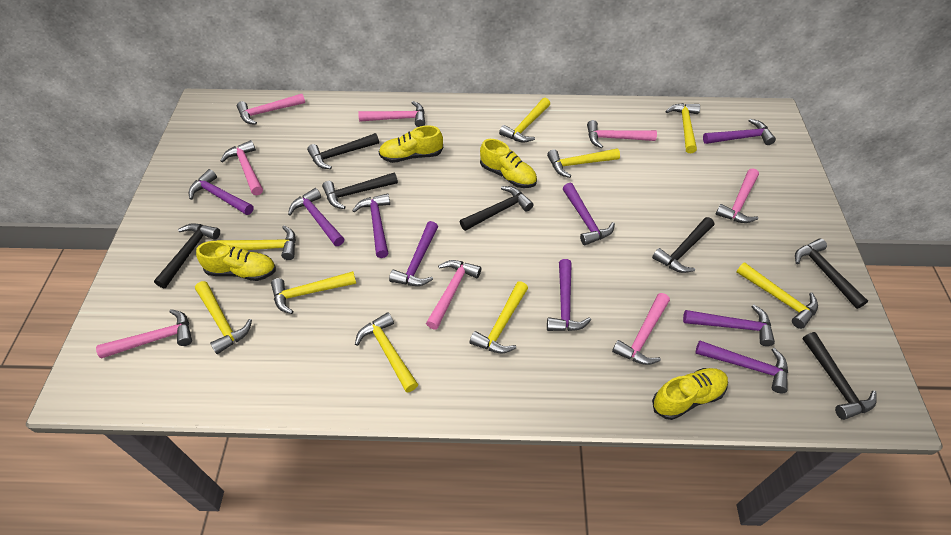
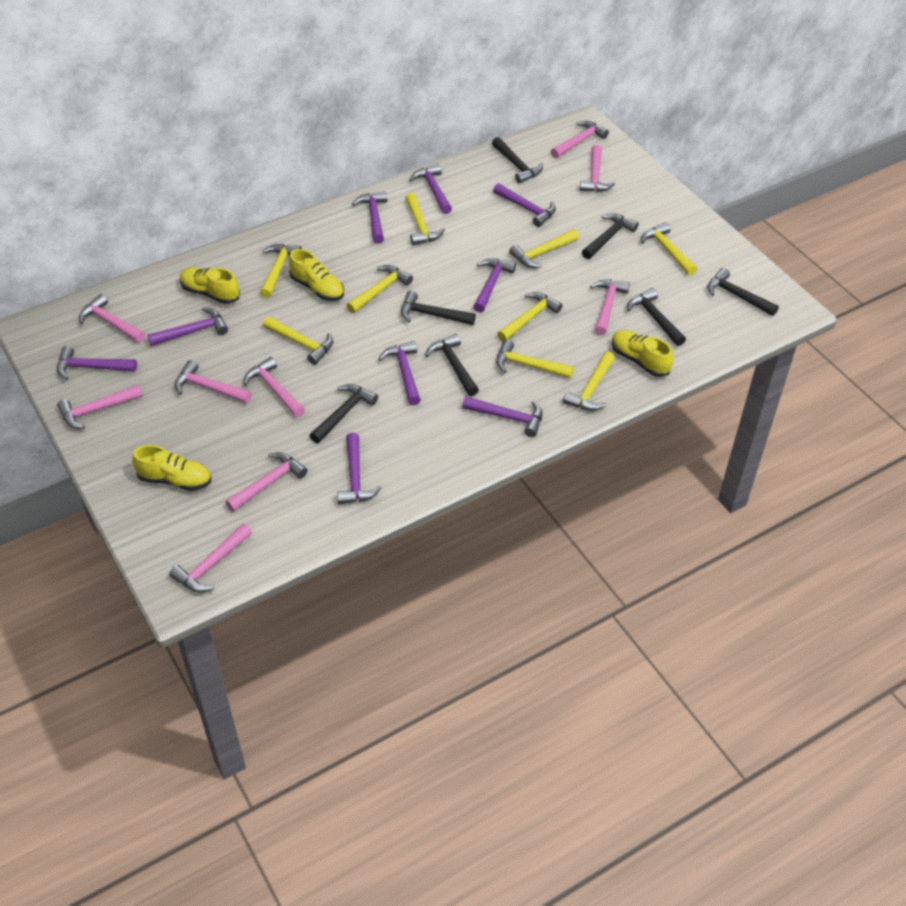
pink hammer: 8 -> 9

